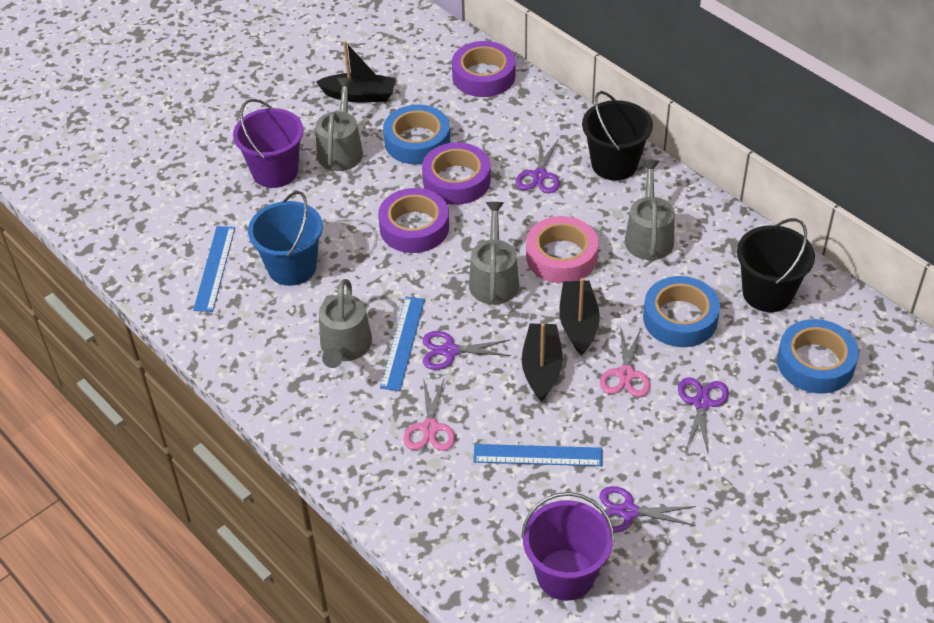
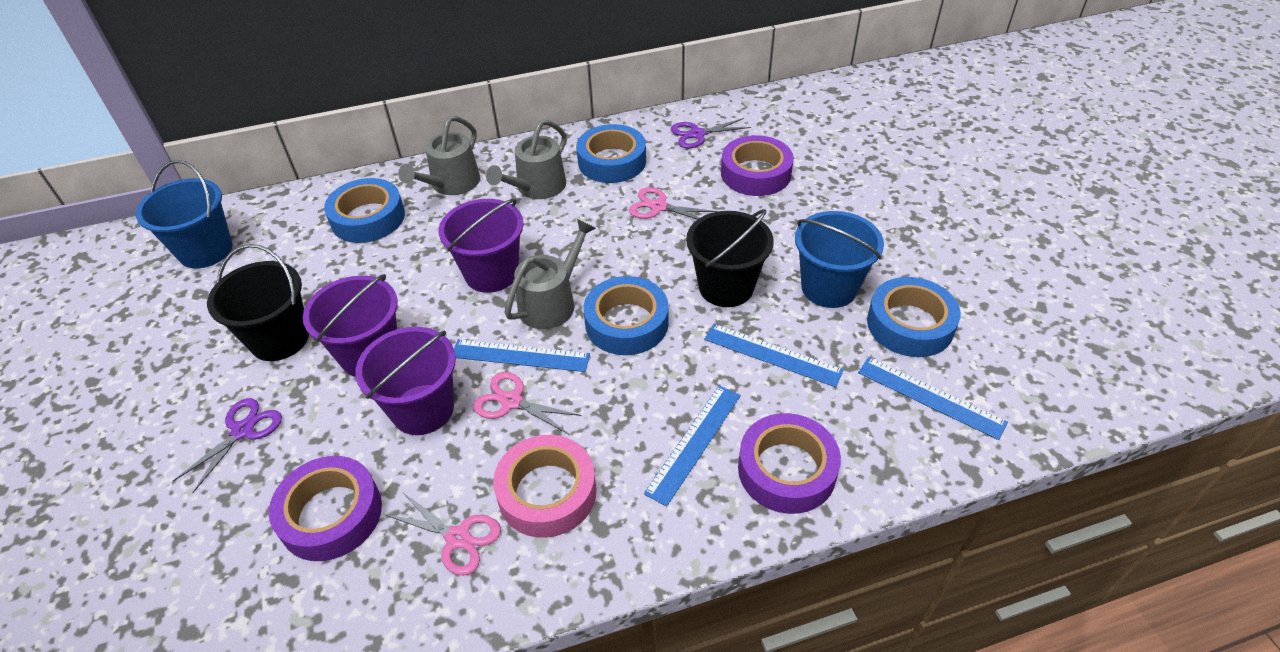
black boat: 3 -> 0
blue bucket: 1 -> 2
blue ruler: 3 -> 4
blue tape: 3 -> 4
grey watering can: 4 -> 3
pink scissors: 2 -> 3
purple bucket: 2 -> 3
purple scissors: 4 -> 2

